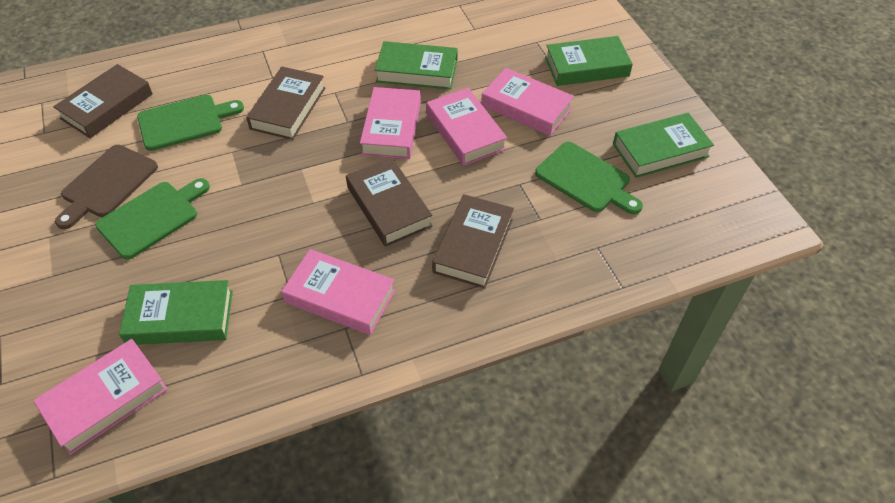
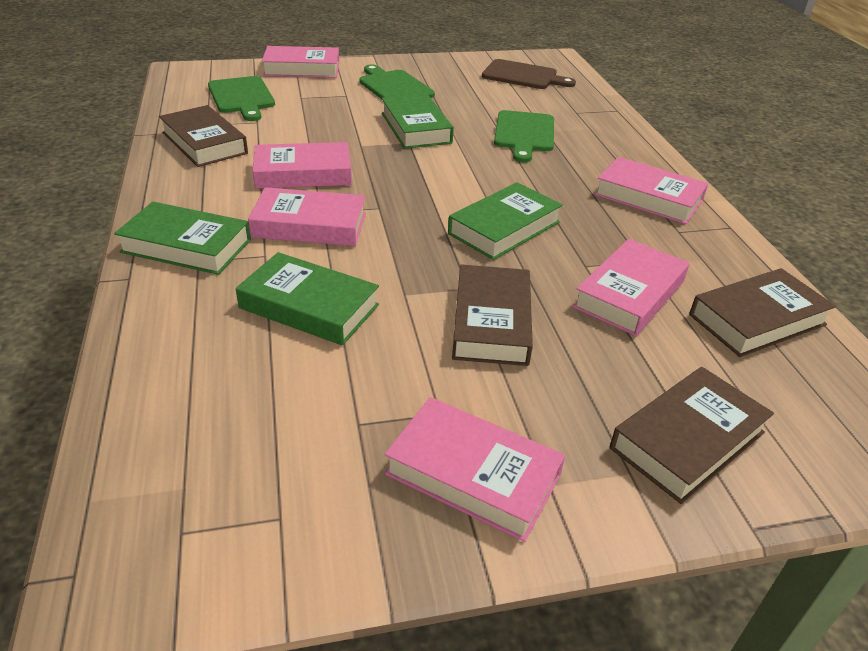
pink book: 5 -> 6

